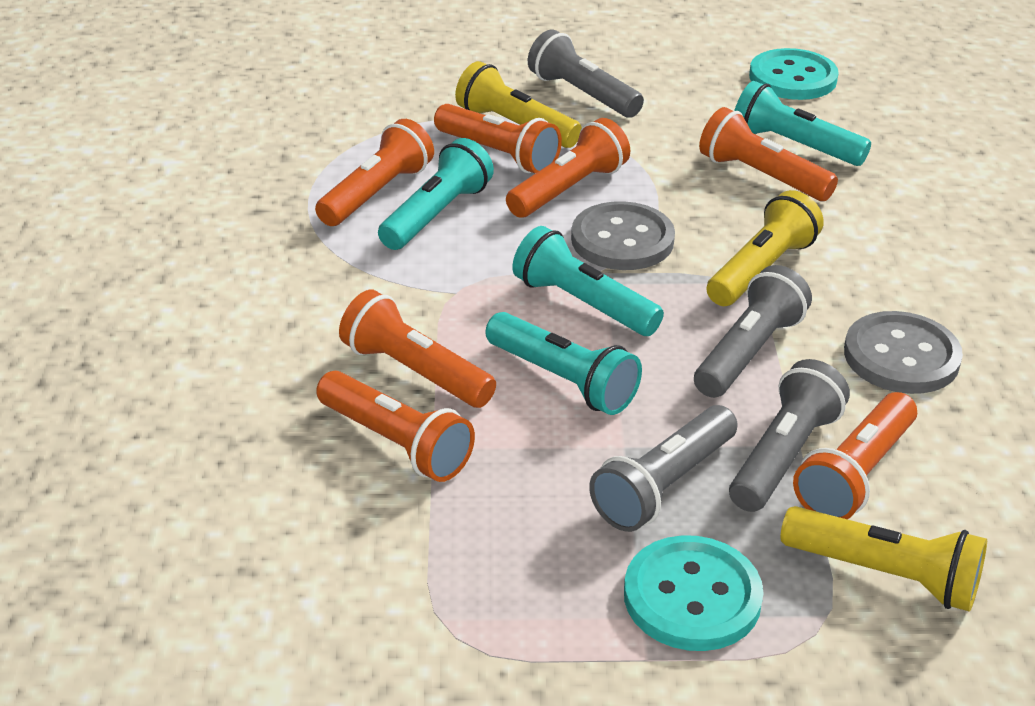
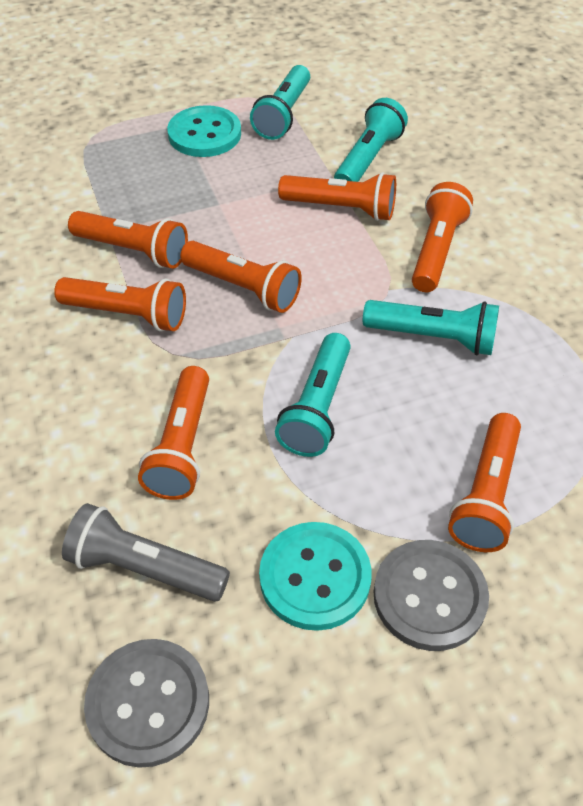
grey flashlight: 4 -> 1
yellow flashlight: 3 -> 0

